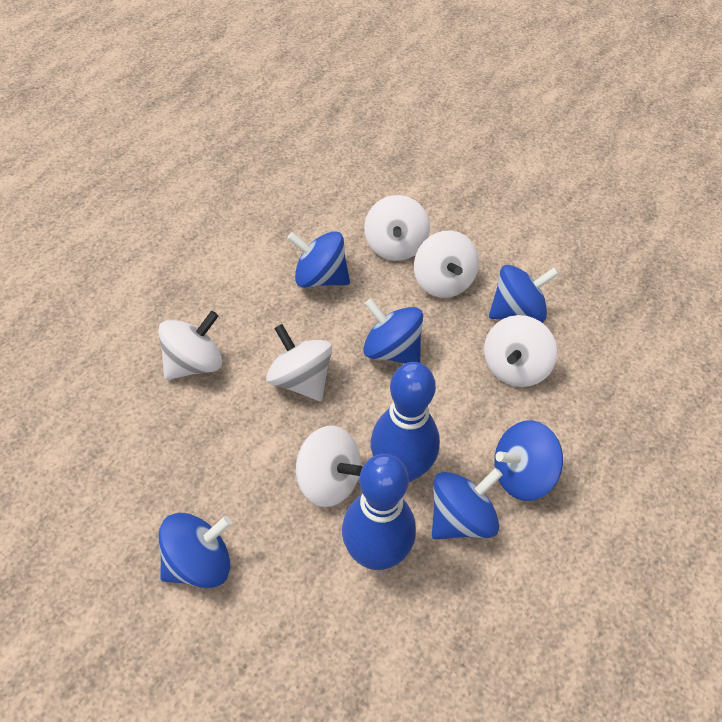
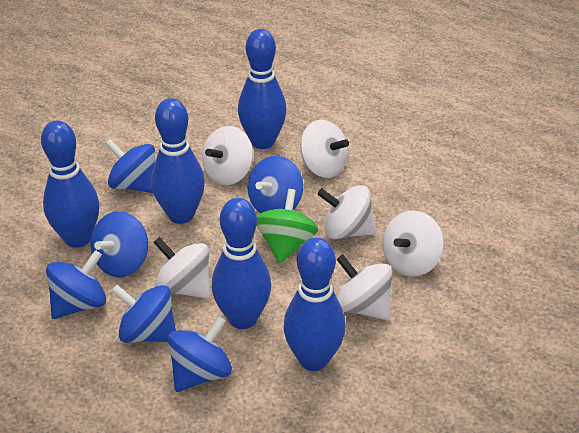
blue bowling pin: 2 -> 5
green spinning top: 0 -> 1

